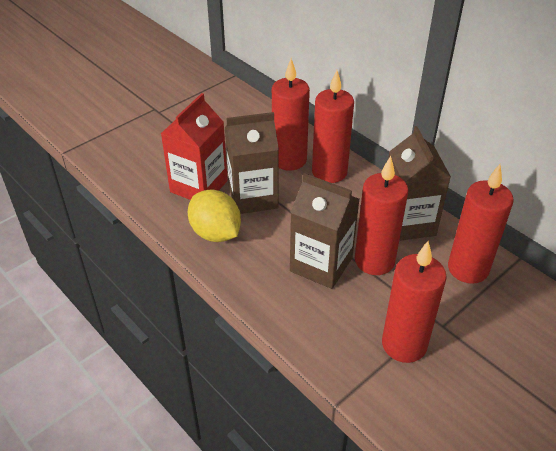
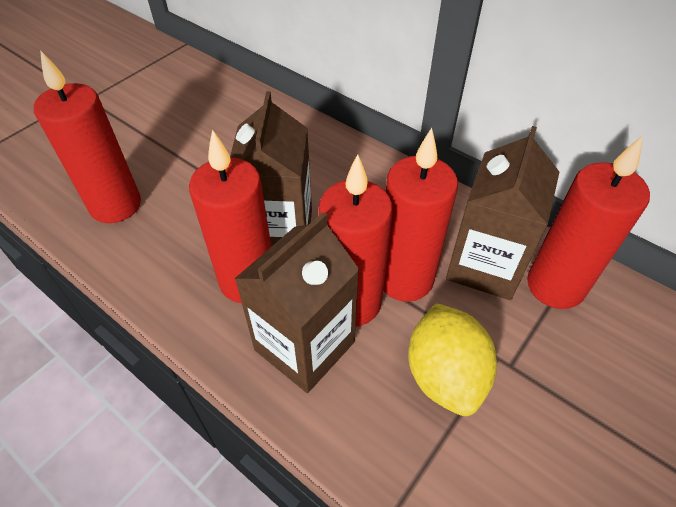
red carton: 1 -> 0

